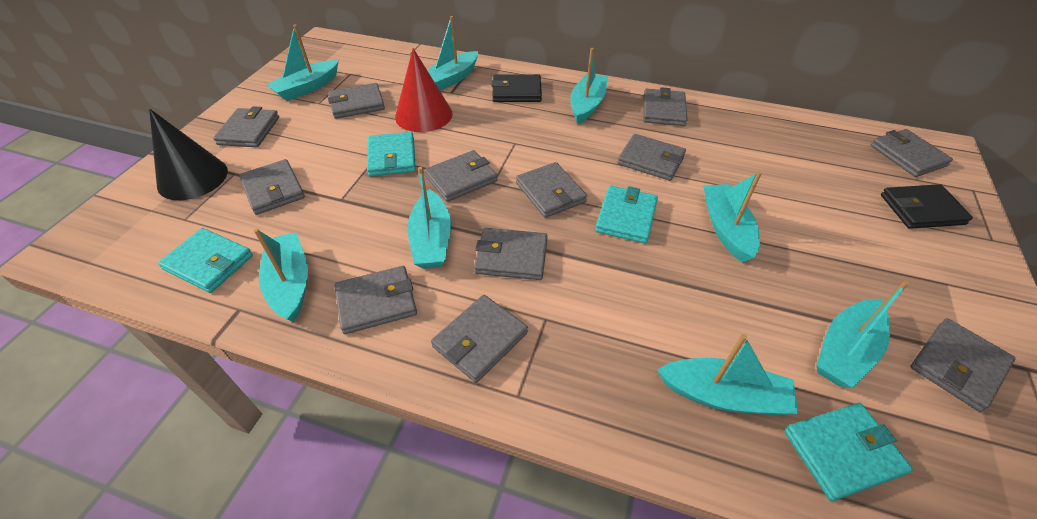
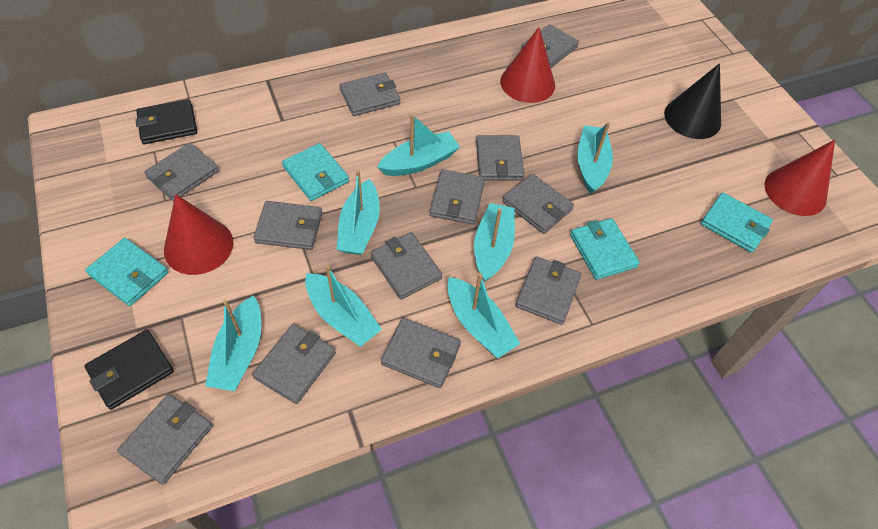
red cone: 1 -> 3
turquoise boat: 8 -> 7

